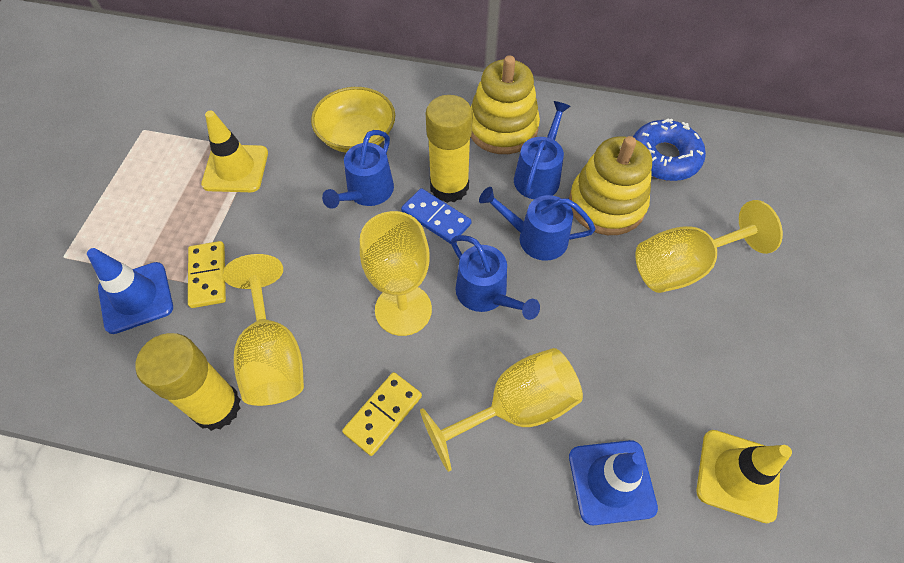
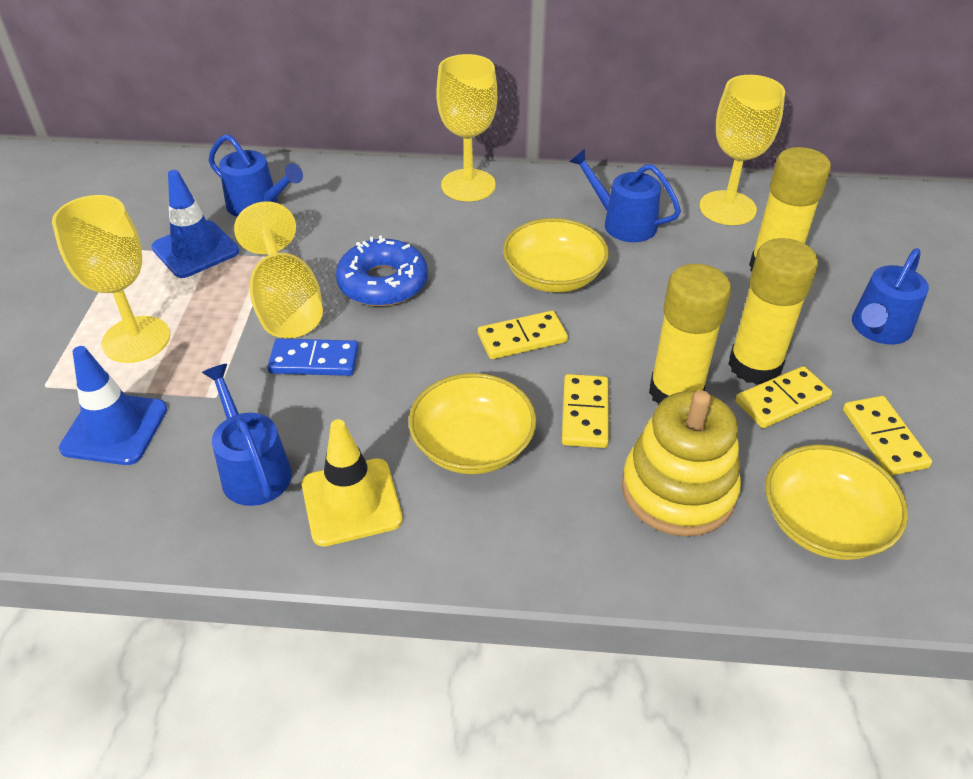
yellow bowl: 1 -> 3
yellow domino: 2 -> 4
yellow glue stick: 2 -> 3
yellow stacking toy: 2 -> 1
yellow traffic cone: 2 -> 1

